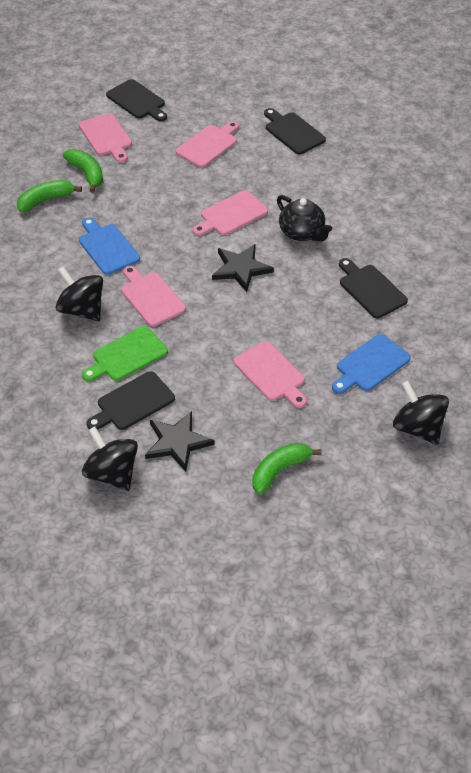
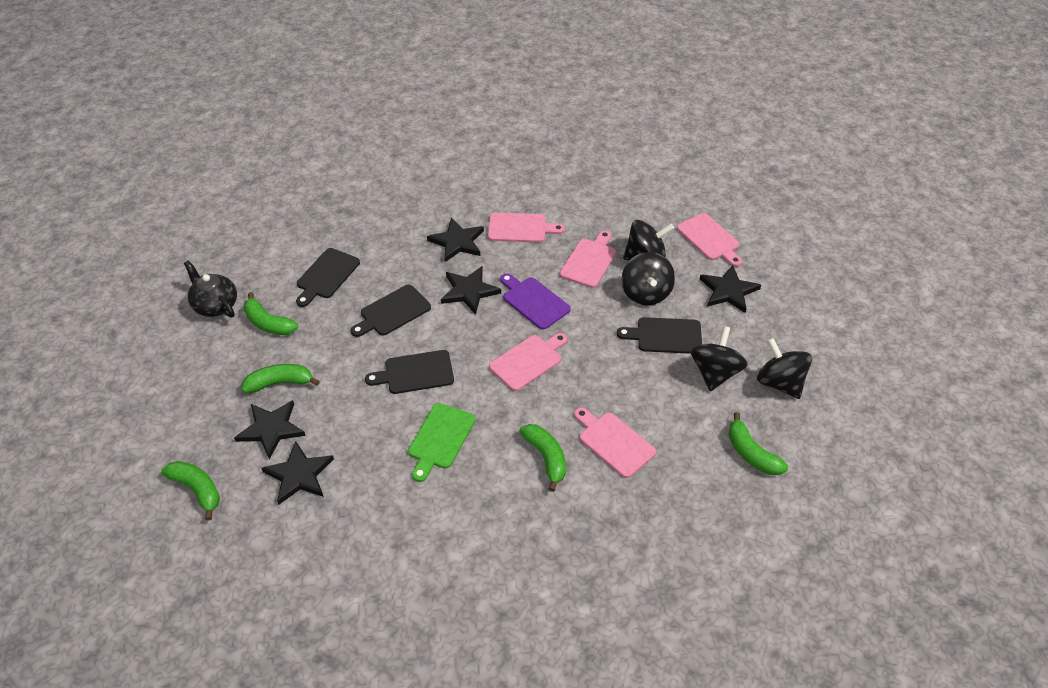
black spinning top: 3 -> 4
black star: 2 -> 5
blue cutting board: 2 -> 0
green banana: 3 -> 5
purple cutting board: 0 -> 1

